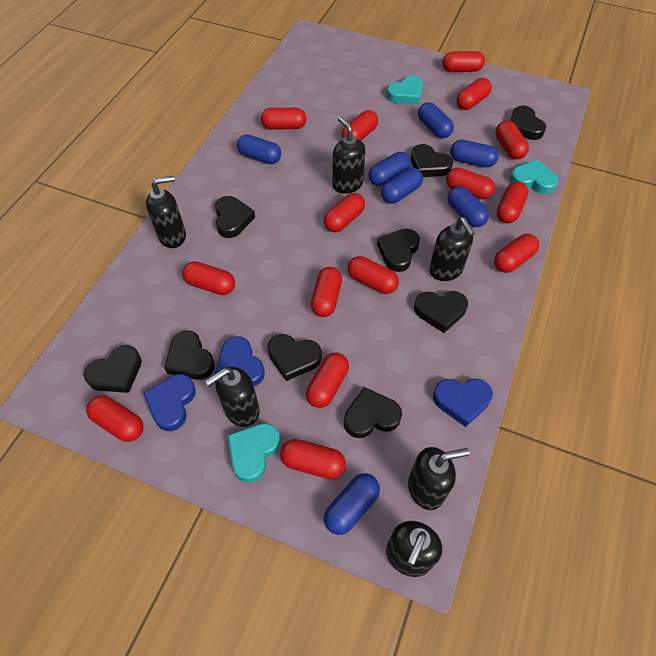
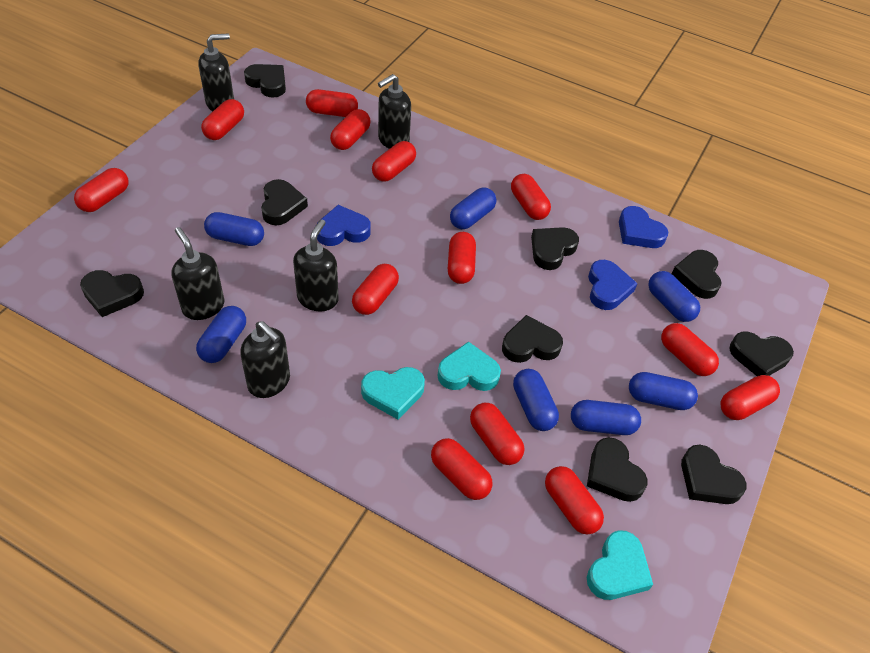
black soap dispenser: 6 -> 5
red capsule: 15 -> 13

